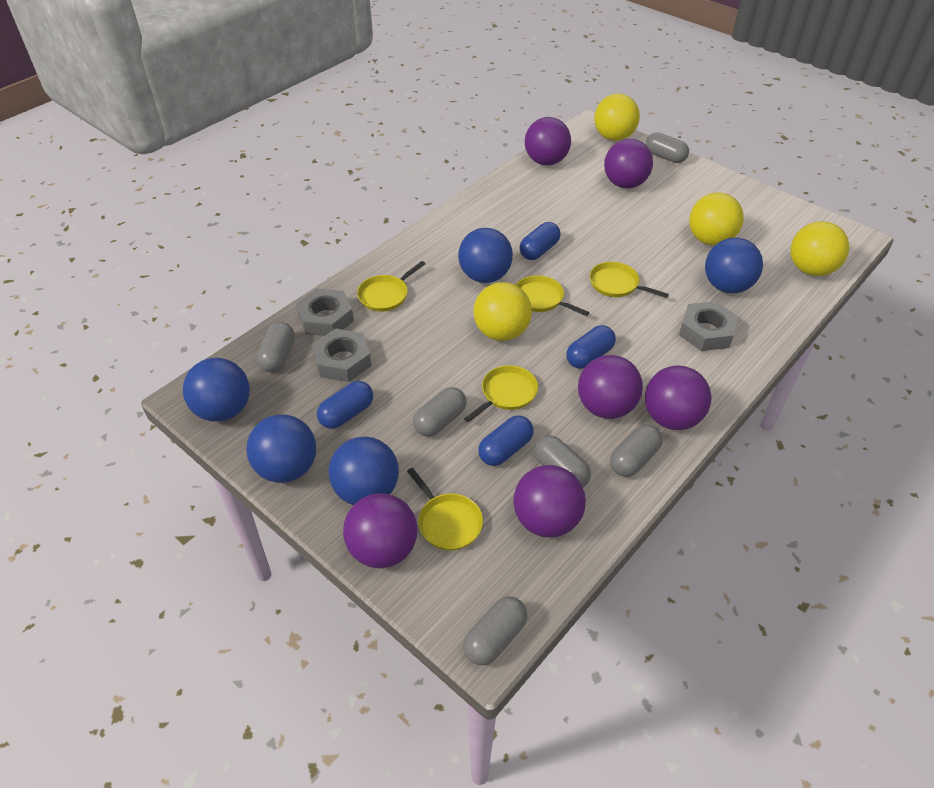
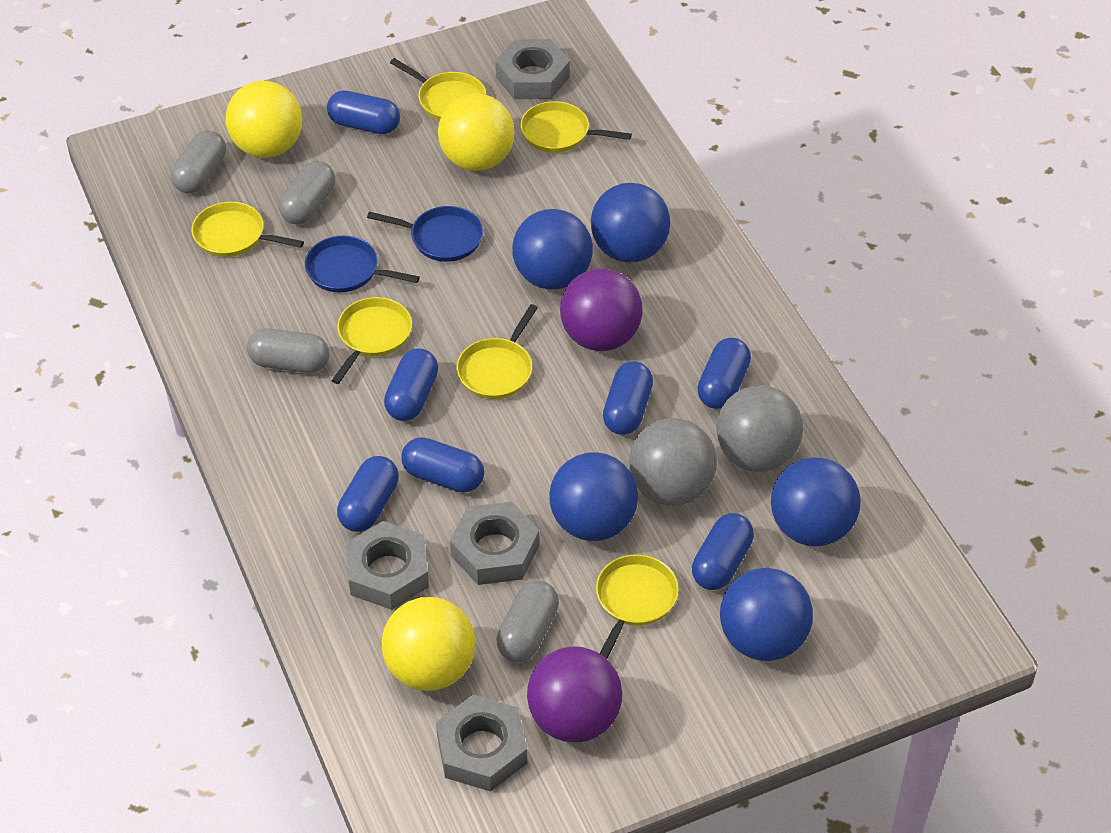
blue capsule: 4 -> 7
blue pan: 0 -> 2
grey ball: 0 -> 2
grey capsule: 6 -> 4
grey nut: 3 -> 4
purple ball: 6 -> 2
yellow ball: 4 -> 3
yellow pan: 5 -> 6

